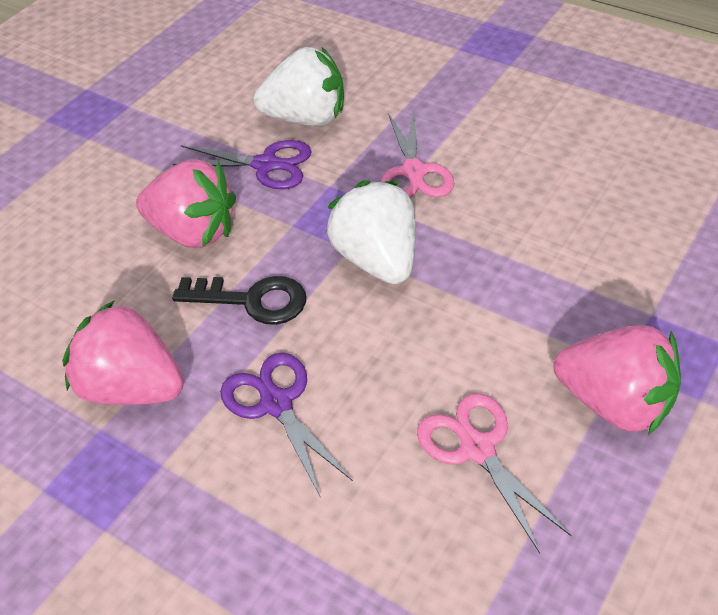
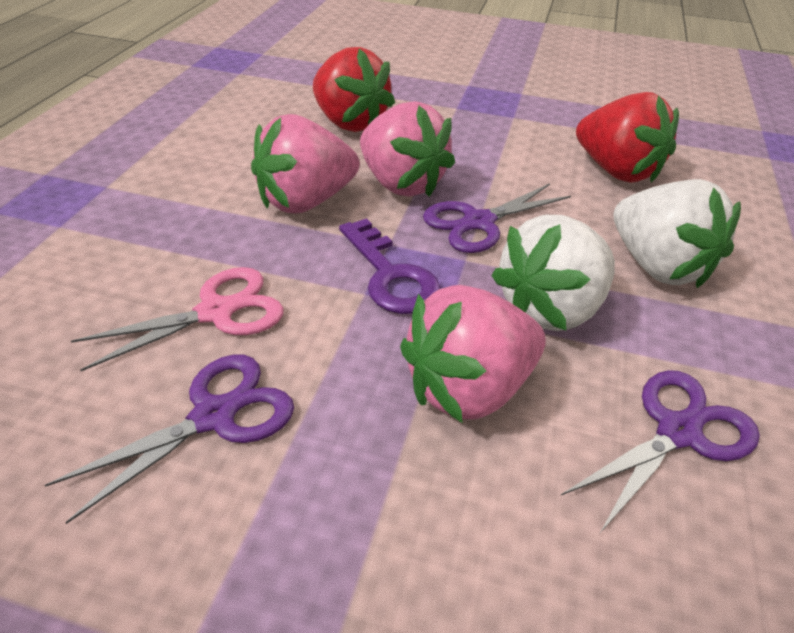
black key: 1 -> 0
pink scissors: 2 -> 1
purple key: 0 -> 1
purple scissors: 2 -> 3
red strawberry: 0 -> 2

